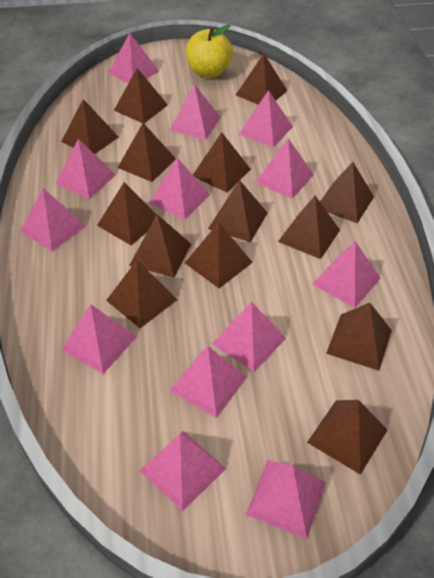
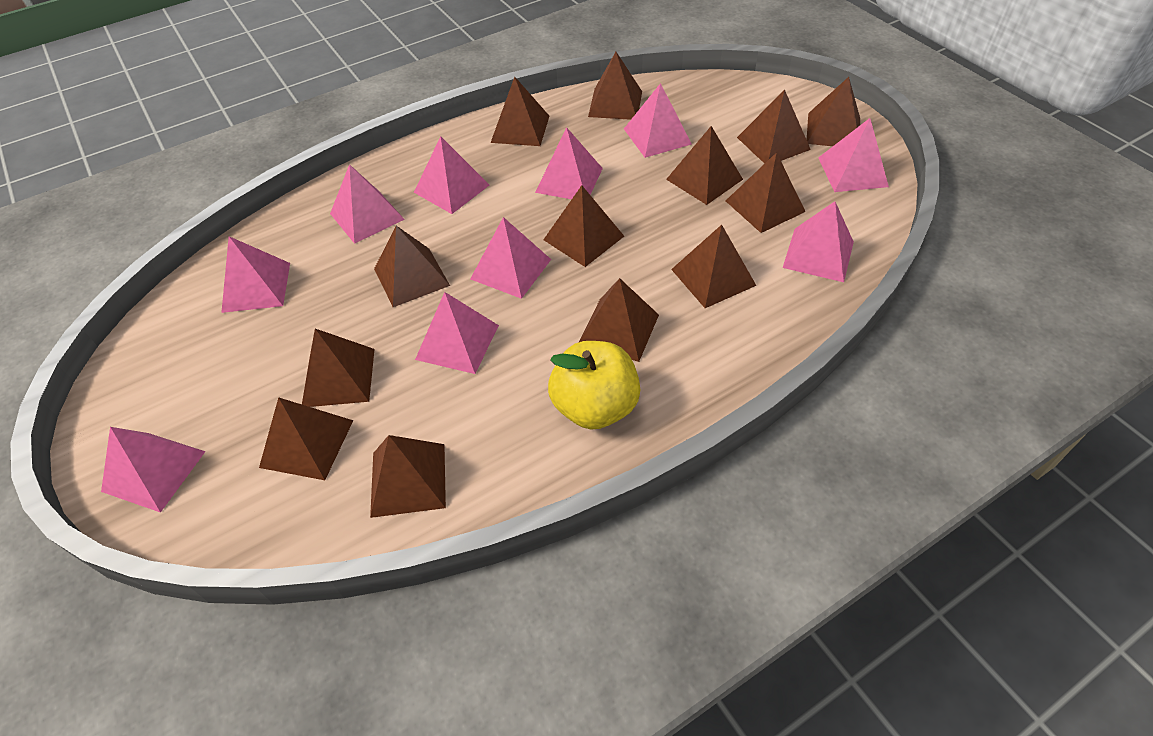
brown pyramid: 14 -> 13
pink pyramid: 13 -> 10

